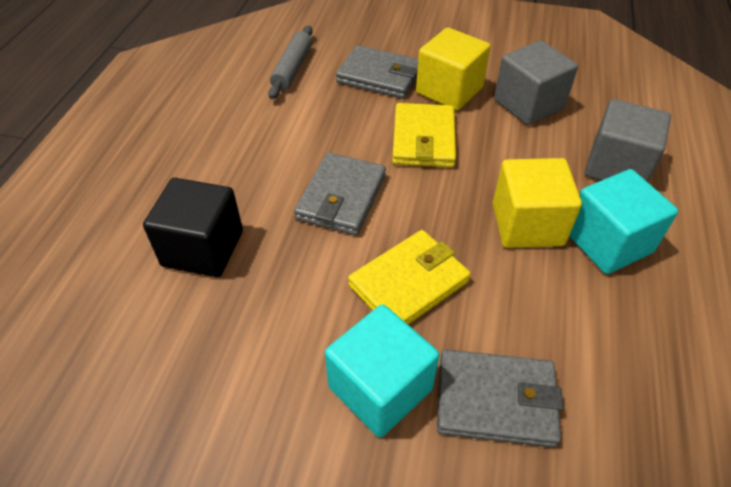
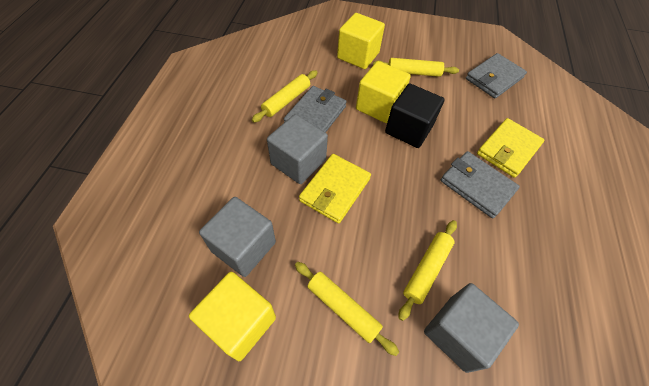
grey cube: 2 -> 3
grey rolling pin: 1 -> 0
turquoise cube: 2 -> 0
yellow cube: 2 -> 3
yellow rolling pin: 0 -> 4

